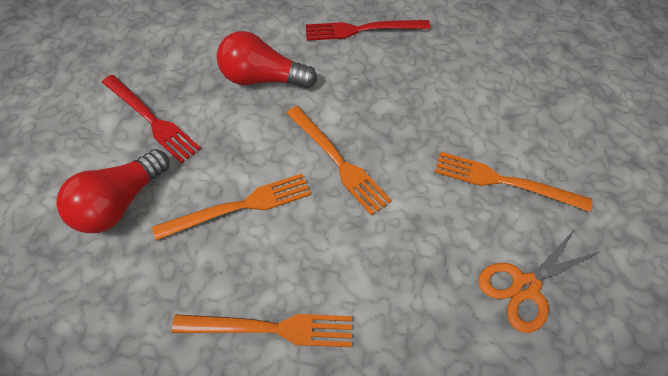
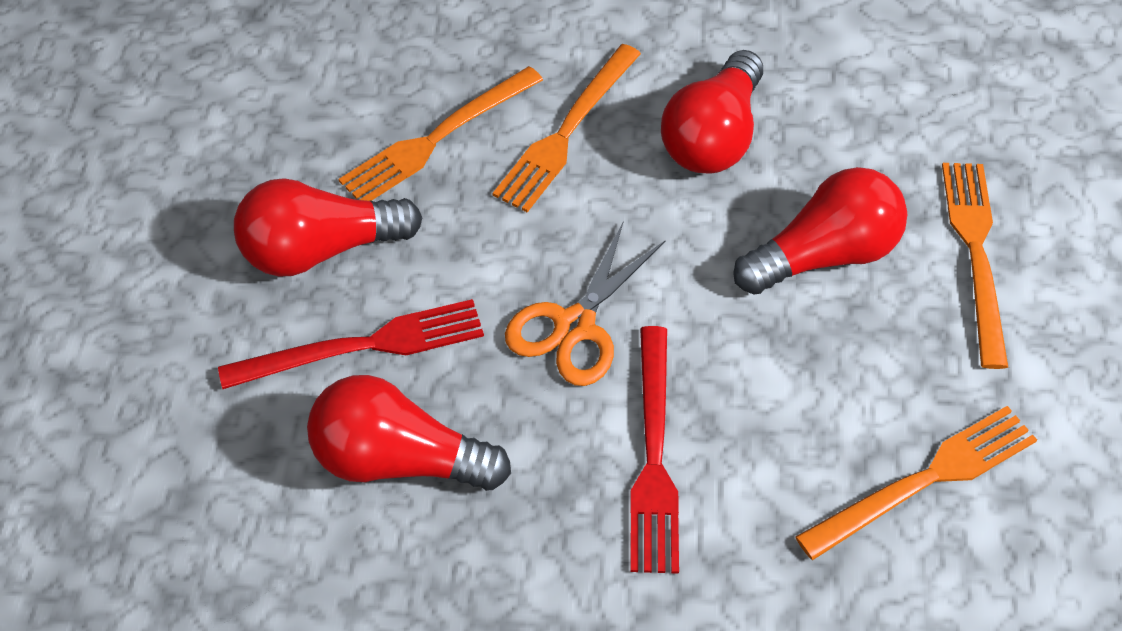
red light bulb: 2 -> 4

